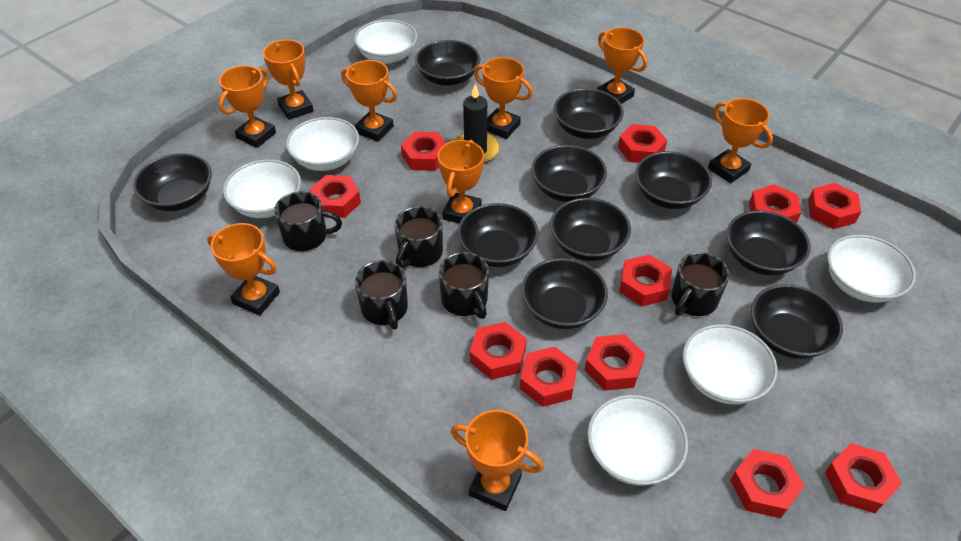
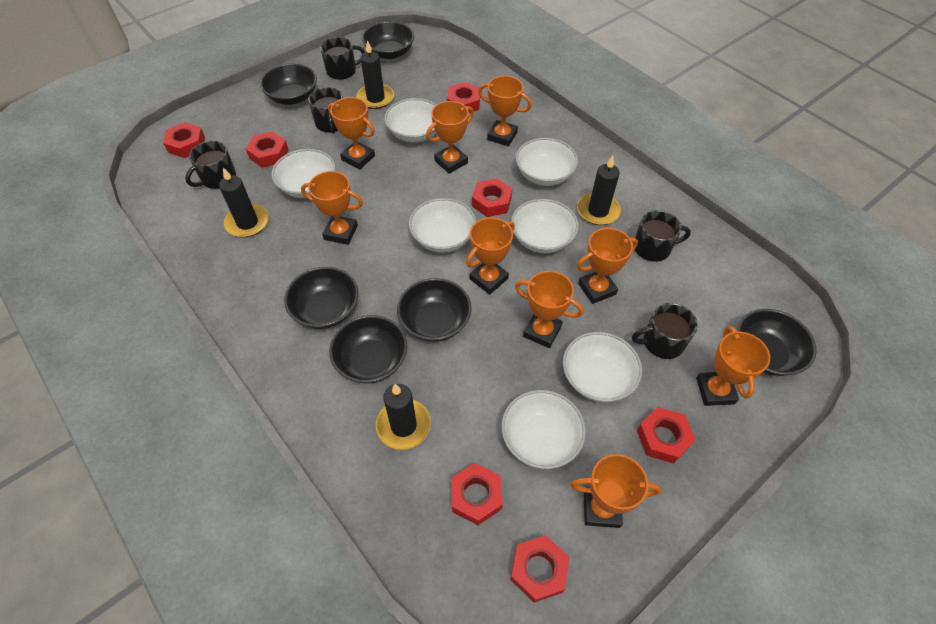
black bowl: 10 -> 6
black candle: 1 -> 4
red nut: 11 -> 7
white bowl: 6 -> 7

